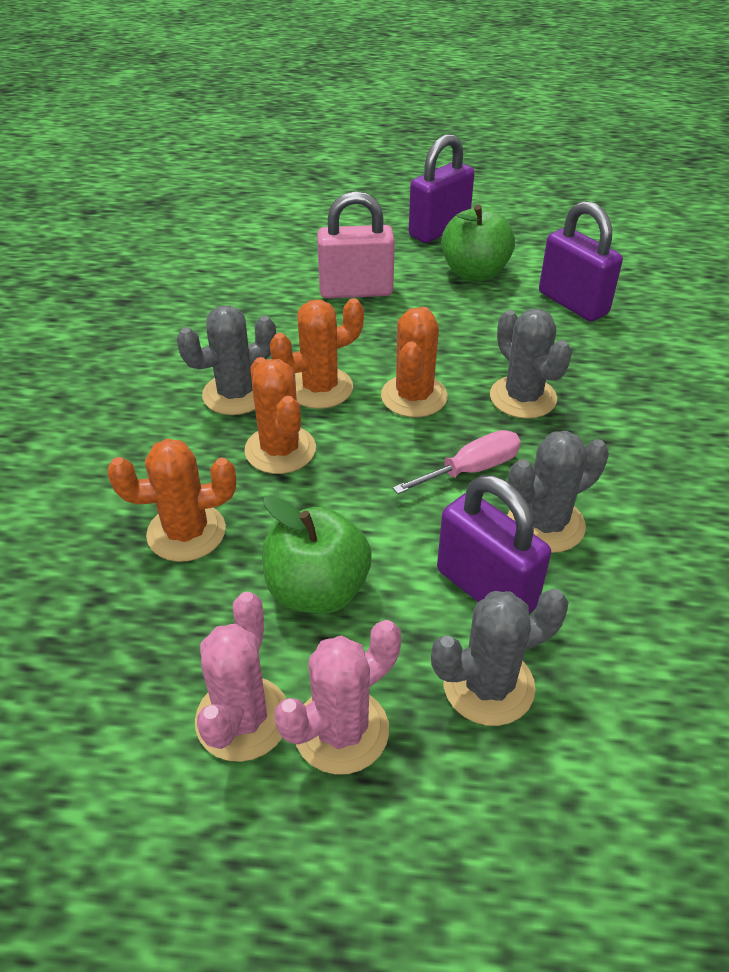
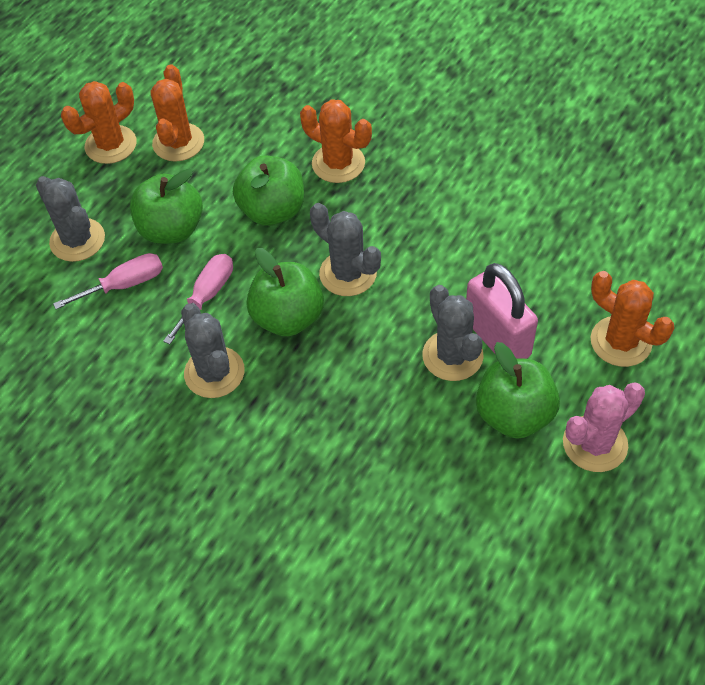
green apple: 2 -> 4
pink cactus: 2 -> 1
pink screwdriver: 1 -> 2
purple padlock: 3 -> 0

